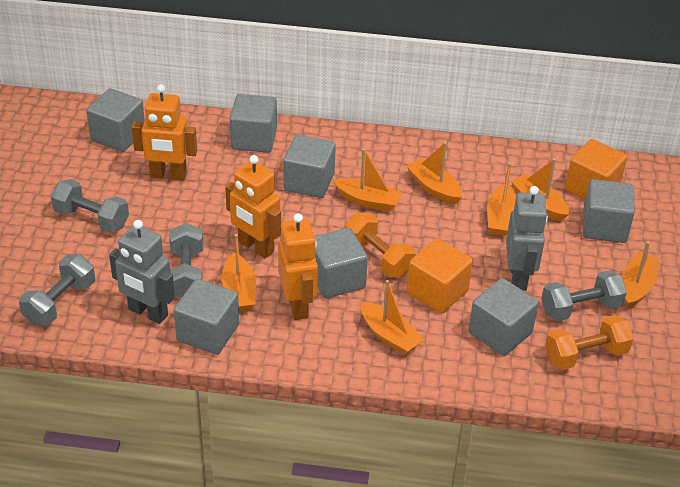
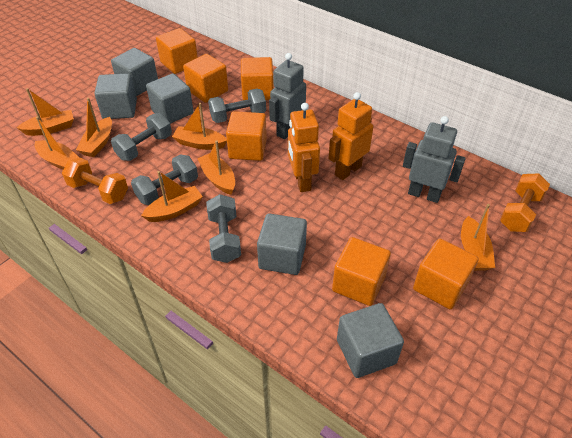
grey cube: 7 -> 5
orange cube: 2 -> 6
orange robot: 3 -> 2

